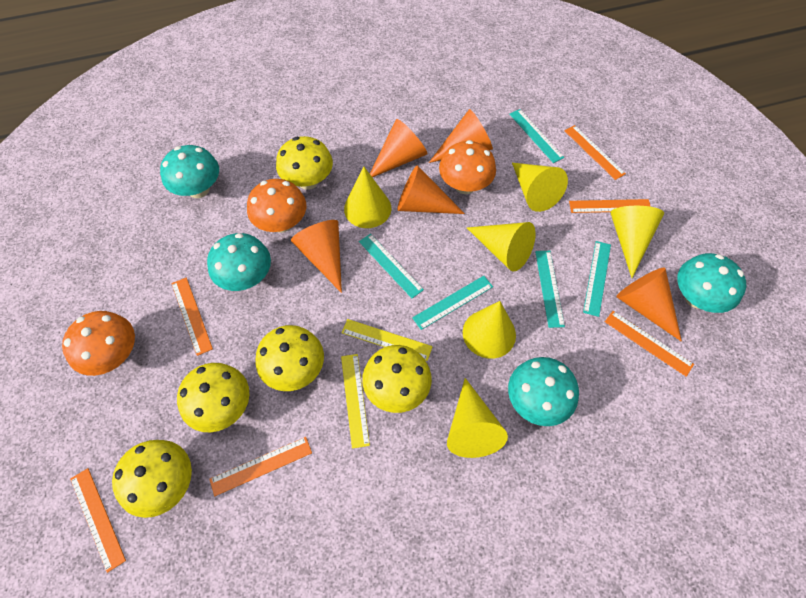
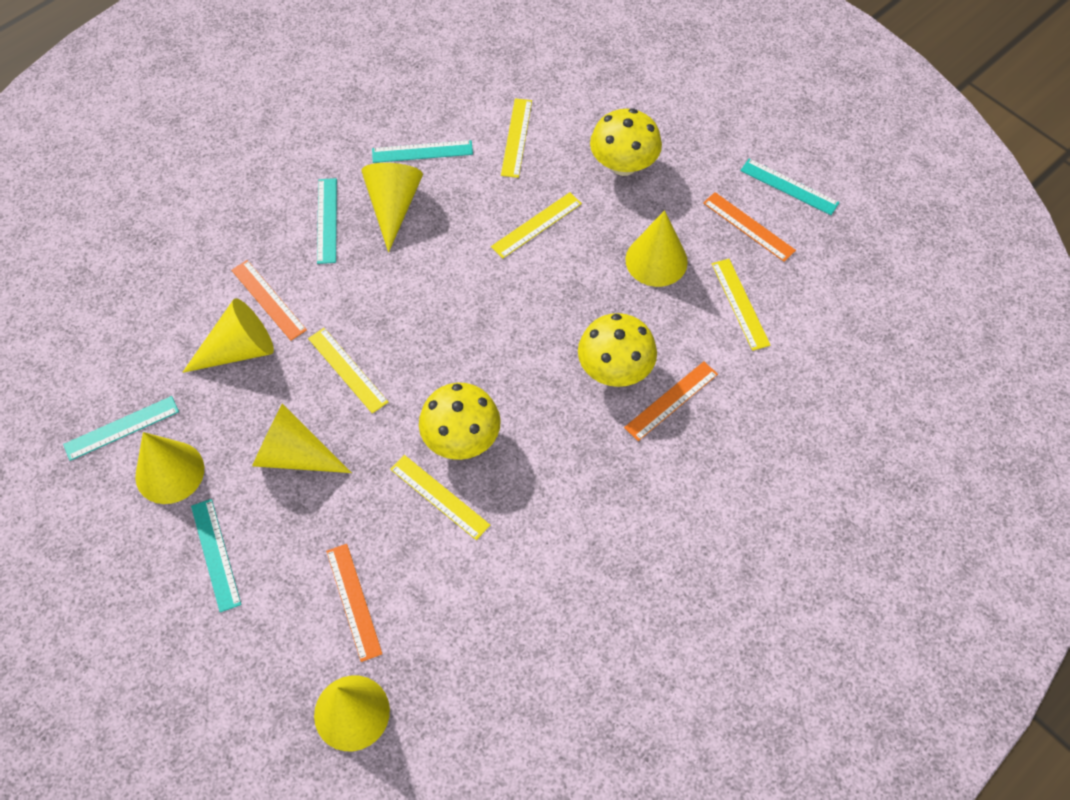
orange cone: 5 -> 0
orange mushroom: 3 -> 0
orange ruler: 6 -> 4
turquoise mushroom: 4 -> 0
yellow mushroom: 5 -> 3
yellow ruler: 2 -> 5

